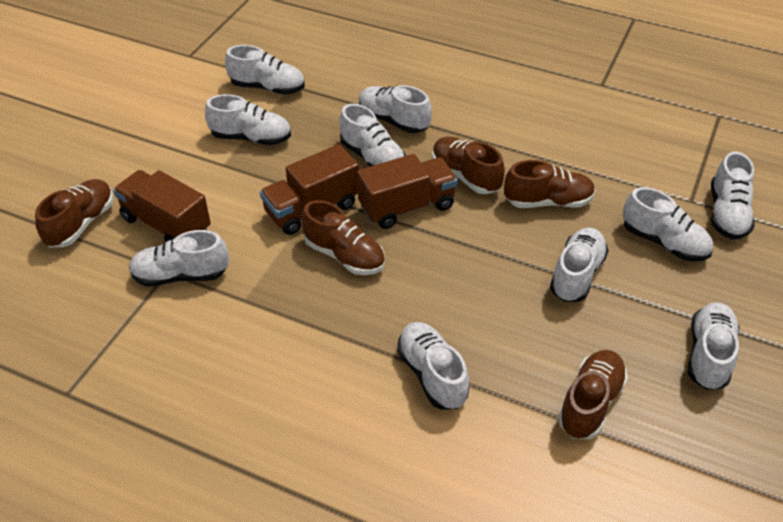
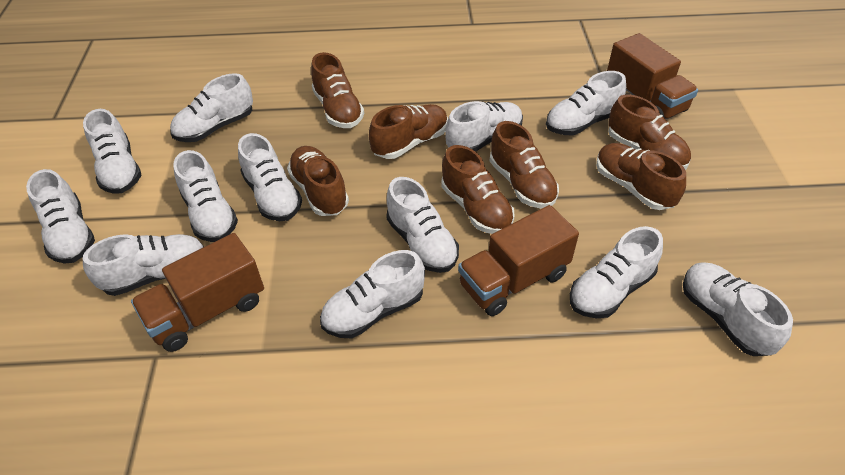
brown shoe: 5 -> 7
white shoe: 10 -> 12

